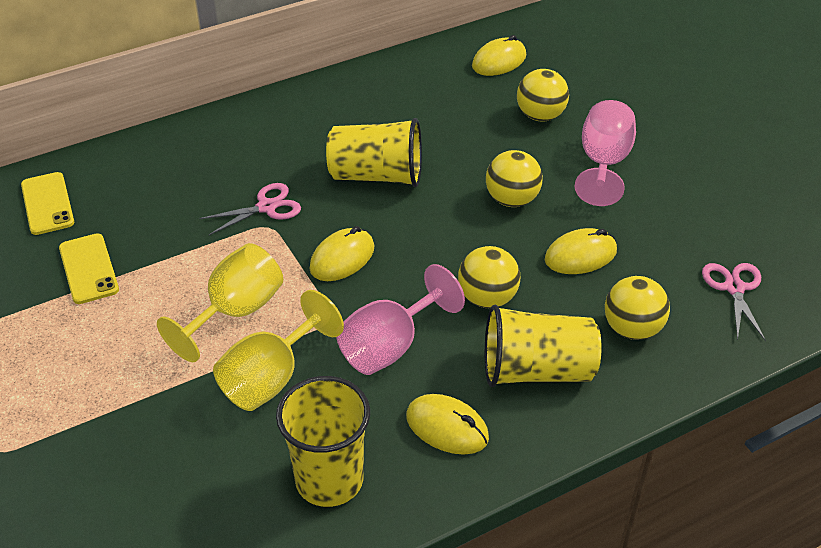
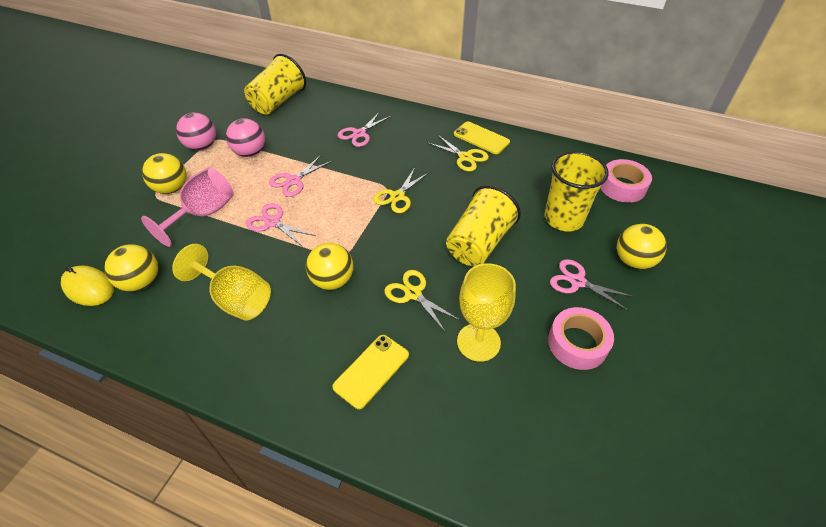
pink ball: 0 -> 2
pink goblet: 2 -> 1
pink scissors: 2 -> 4
pink tape: 0 -> 2
yellow mouse: 4 -> 1
yellow scissors: 0 -> 3

